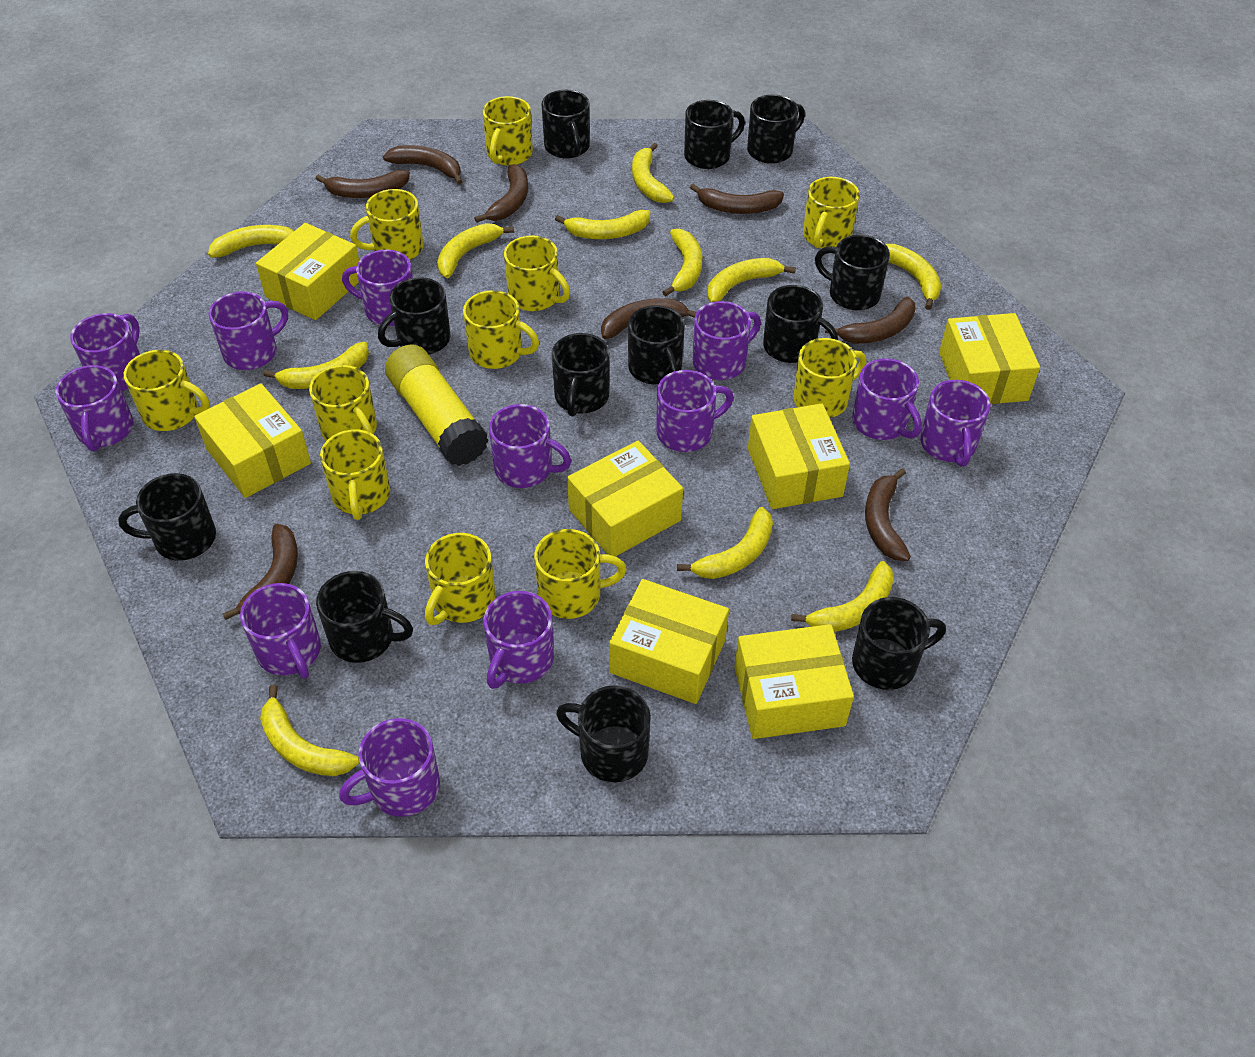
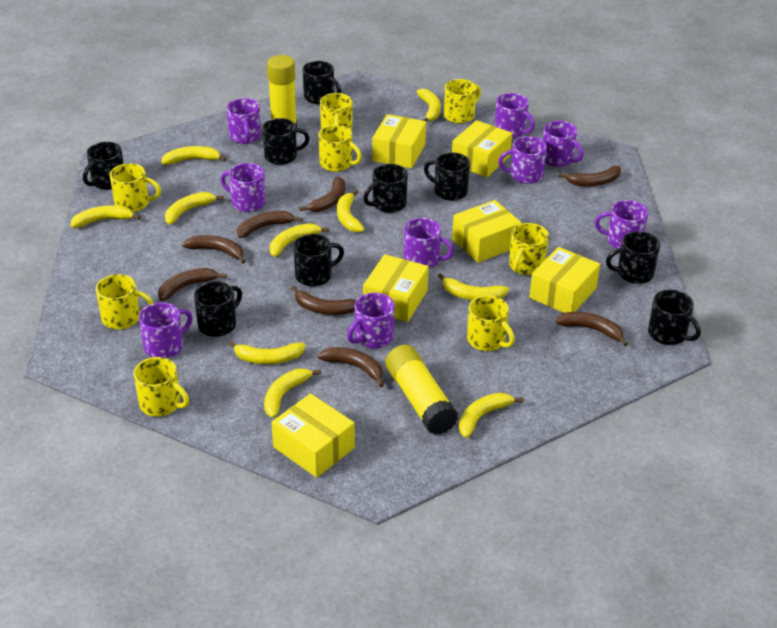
black mug: 12 -> 9
purple mug: 12 -> 9
yellow banana: 11 -> 10
yellow box: 7 -> 6
yellow glue stick: 1 -> 2
yellow mug: 11 -> 8

